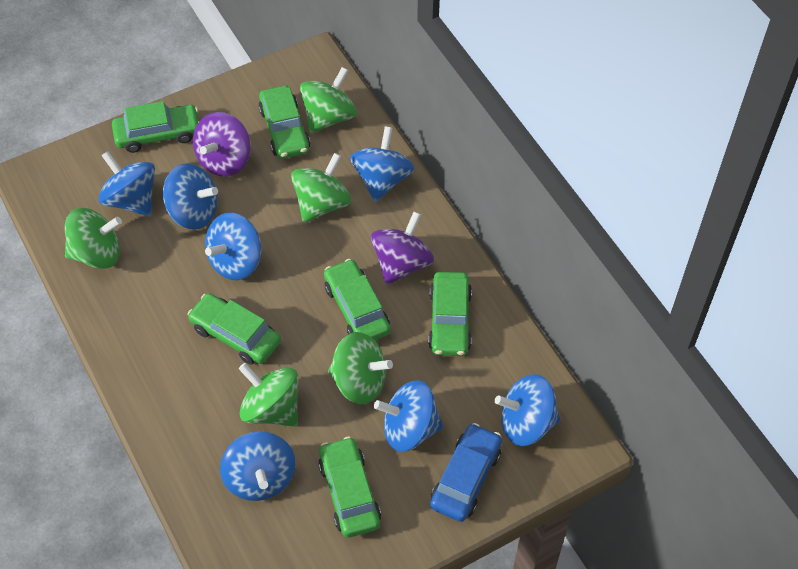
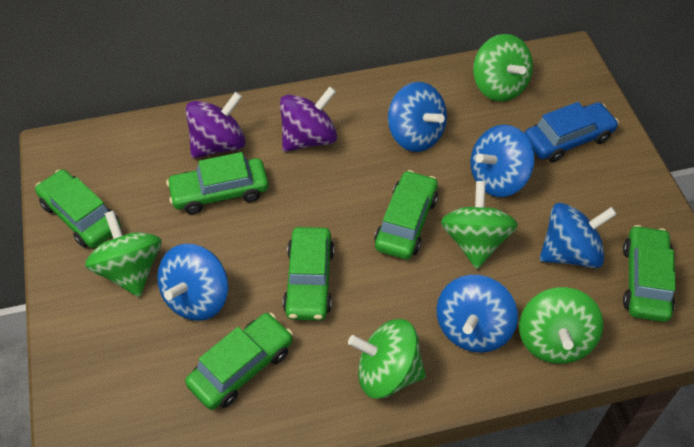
blue spinning top: 7 -> 5

